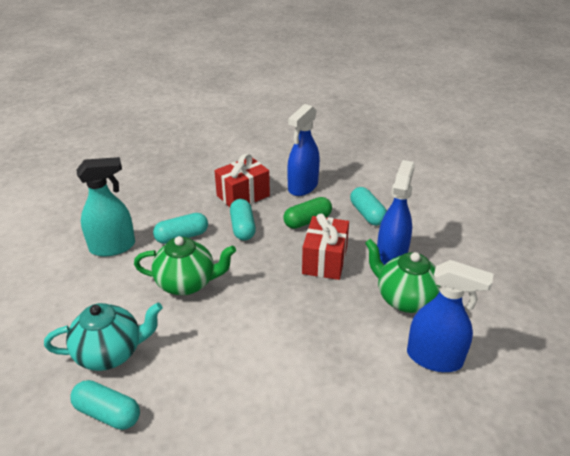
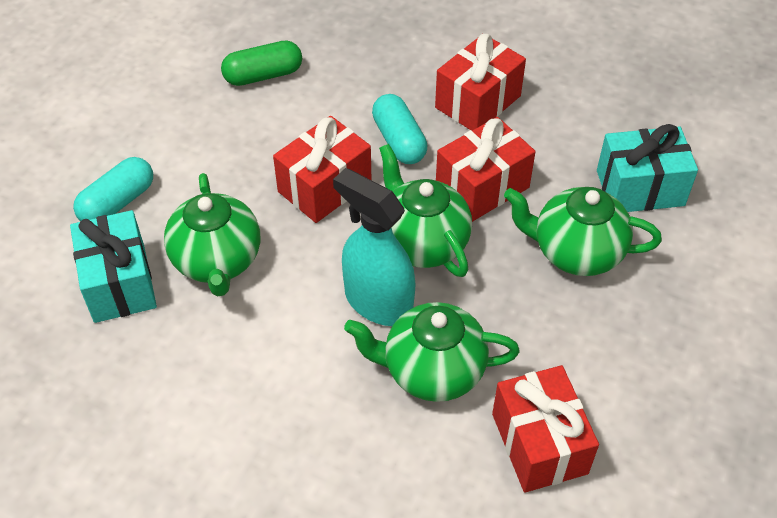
blue spray bottle: 3 -> 0
green teapot: 2 -> 4
red gift: 2 -> 4
turquoise capsule: 4 -> 2
turquoise gift: 0 -> 2
turquoise teapot: 1 -> 0

